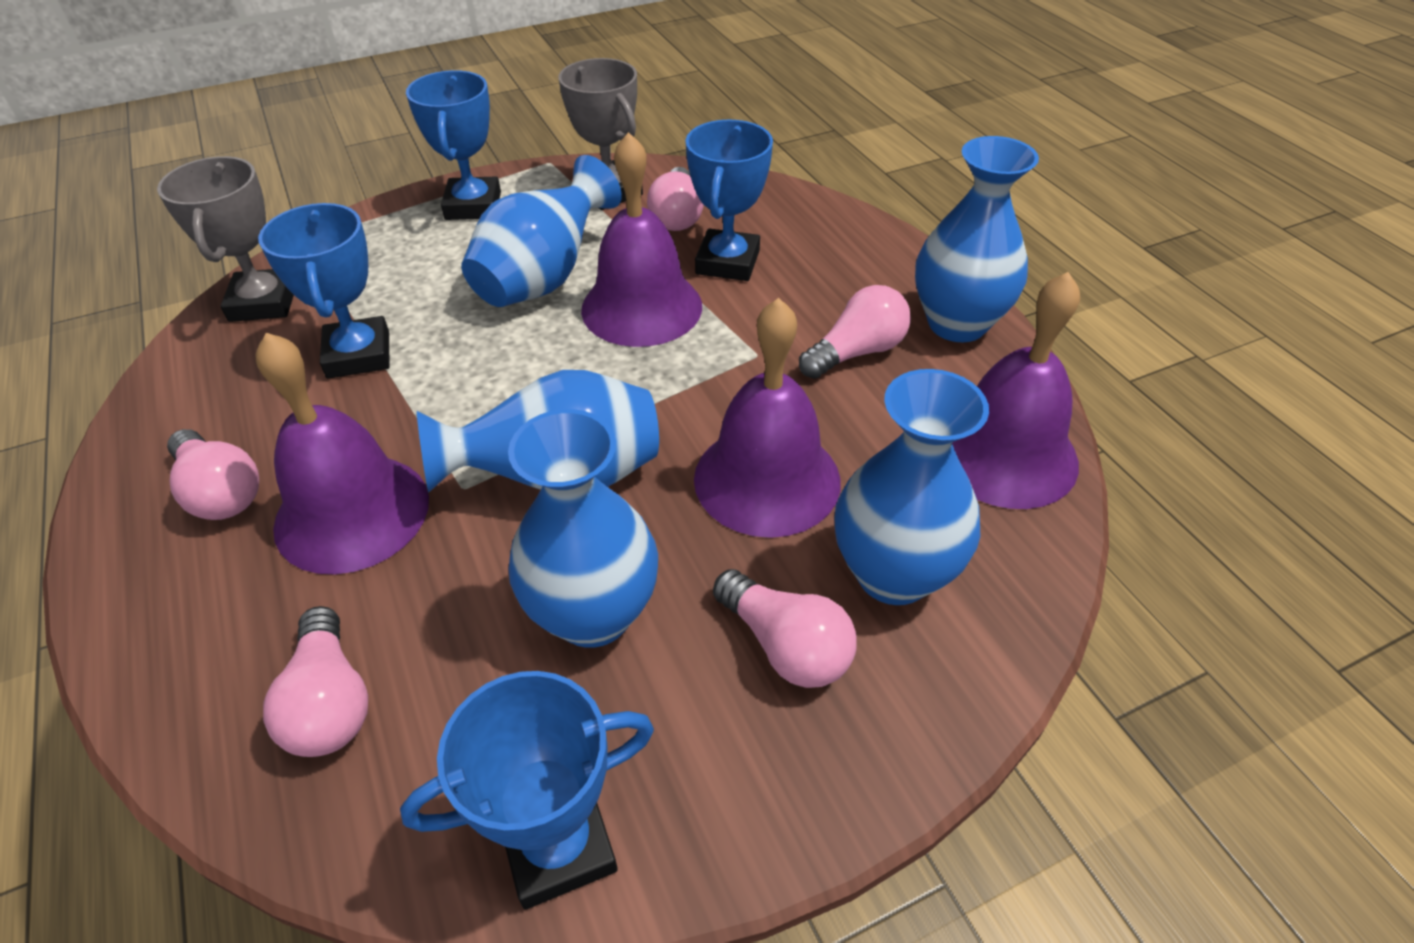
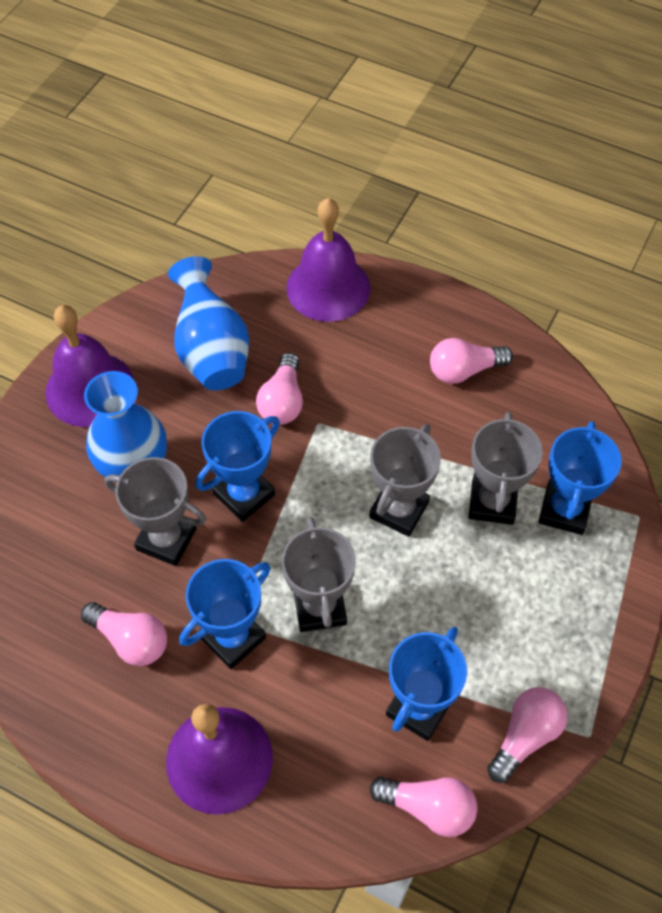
blue vase: 5 -> 2
grey trophy: 2 -> 4
purple bell: 4 -> 3

